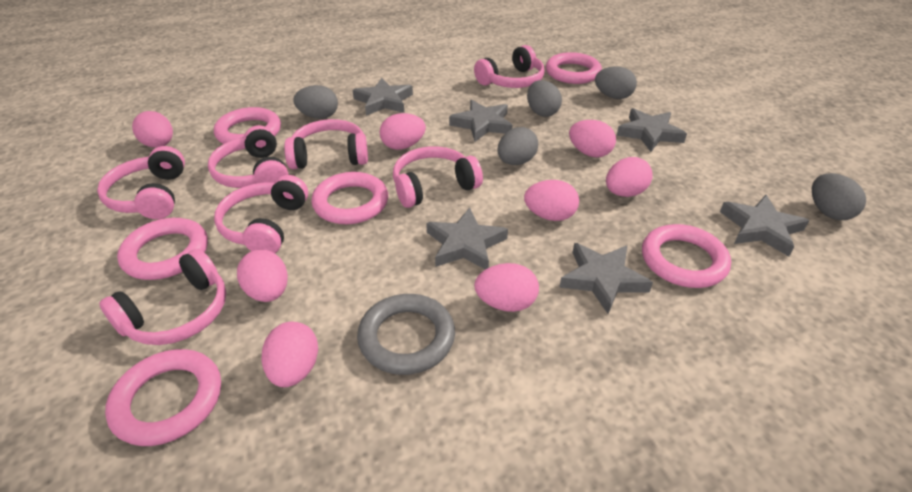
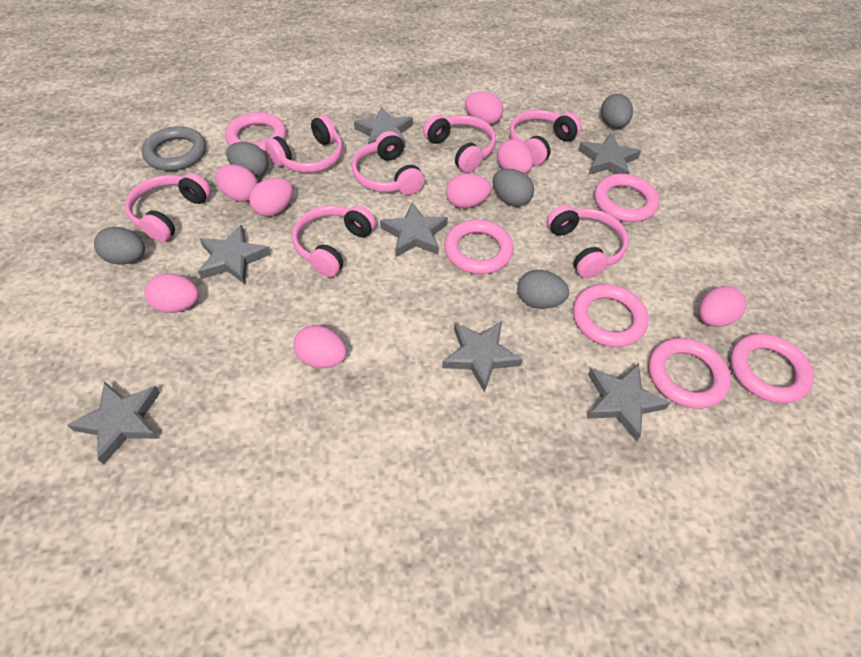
grey star: 6 -> 7

